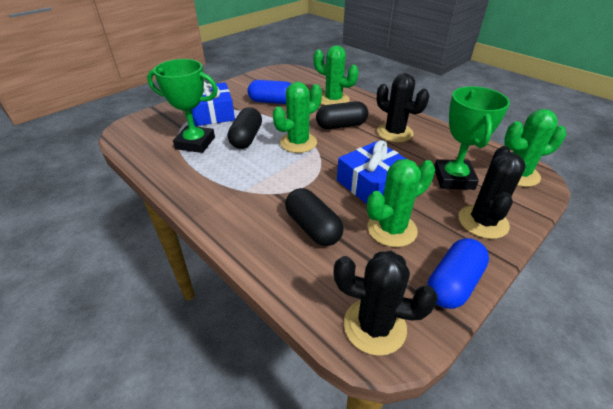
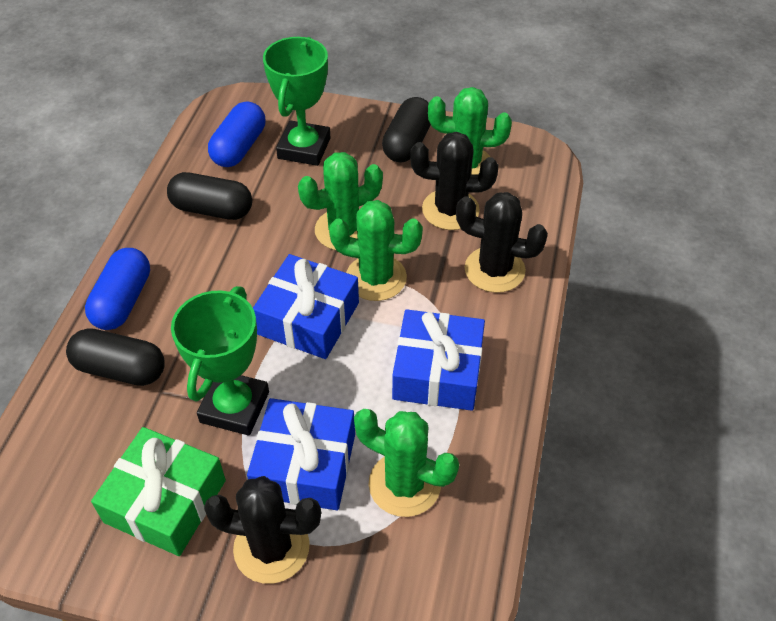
blue gift: 2 -> 3
green gift: 0 -> 1

